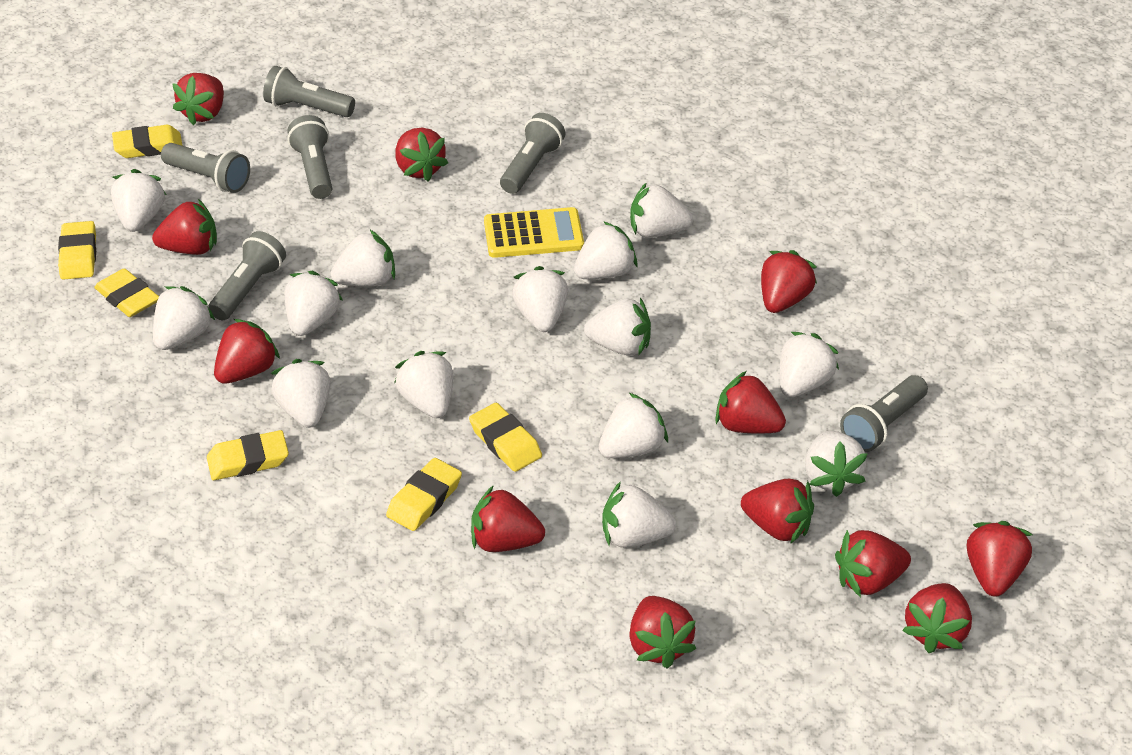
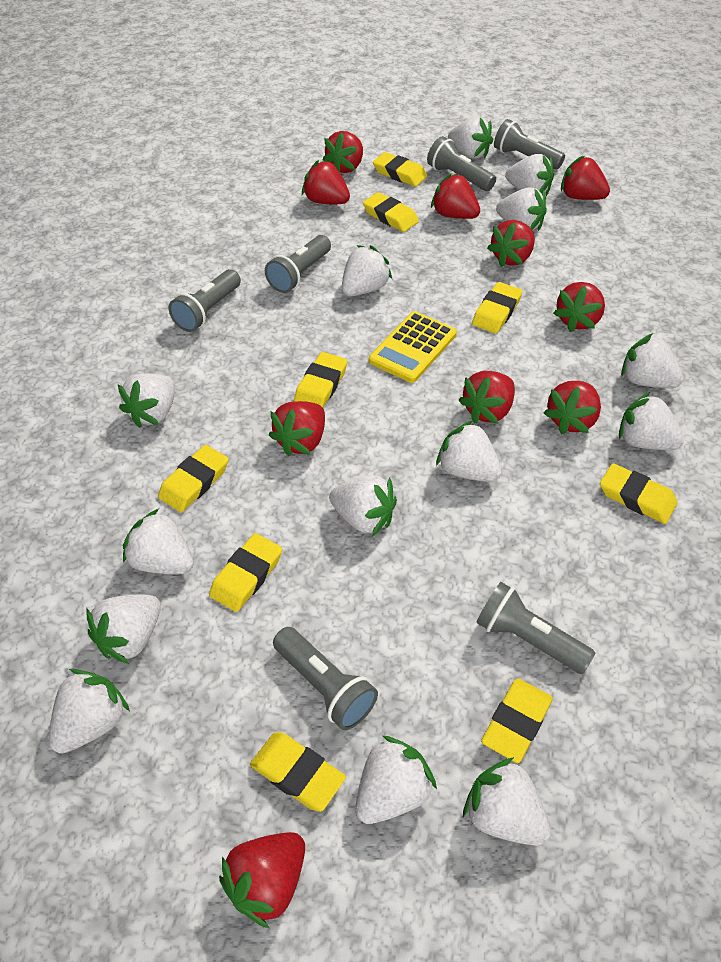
red strawberry: 12 -> 10
yellow eraser: 6 -> 9

